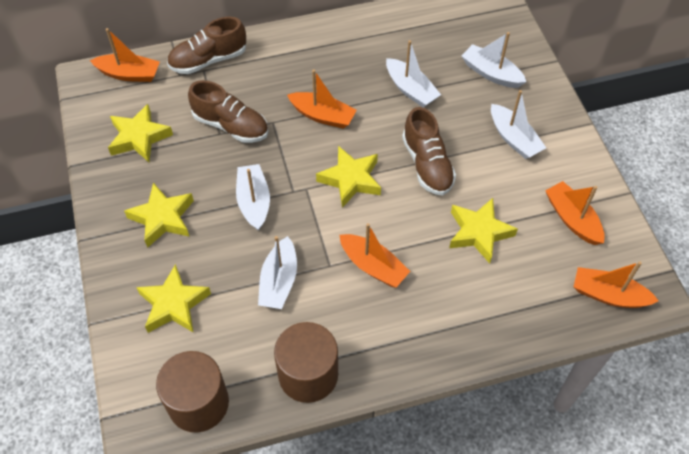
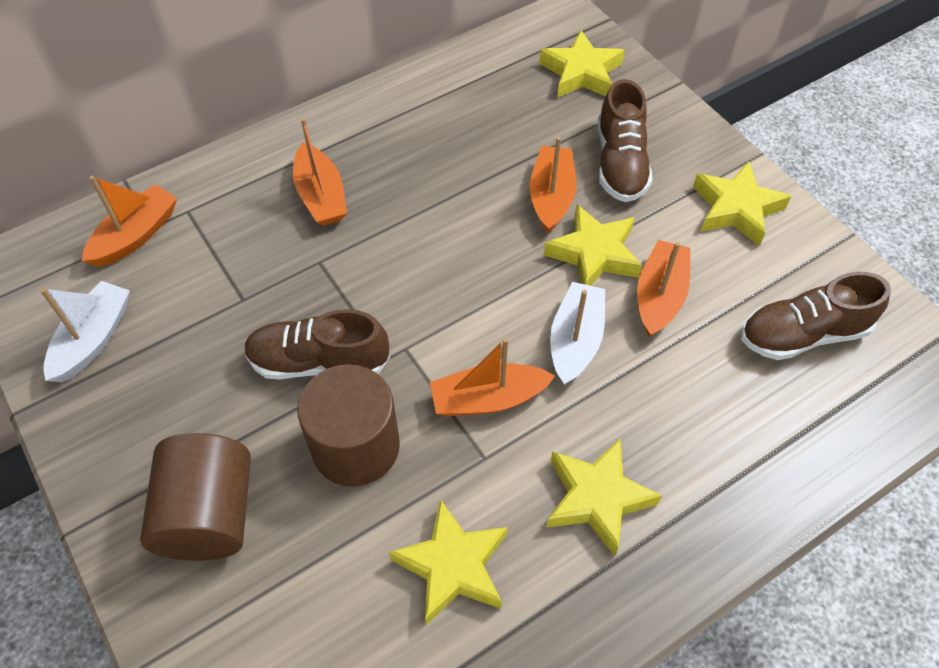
white boat: 5 -> 2

